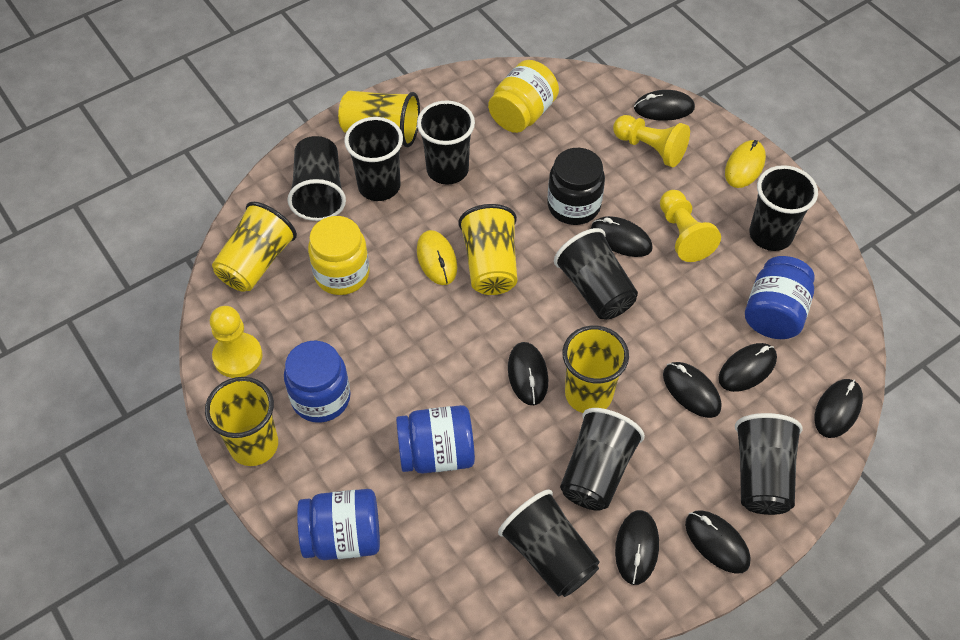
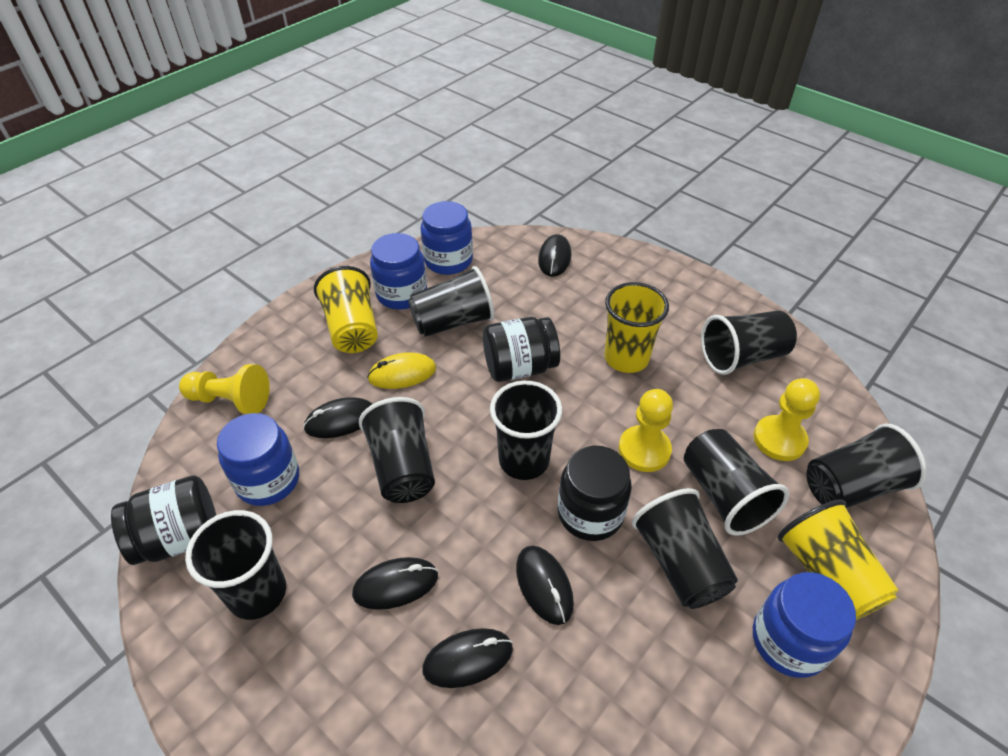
black jar: 1 -> 3
black mouse: 8 -> 5
yellow cup: 5 -> 3
yellow jar: 2 -> 0
yellow mouse: 2 -> 1

